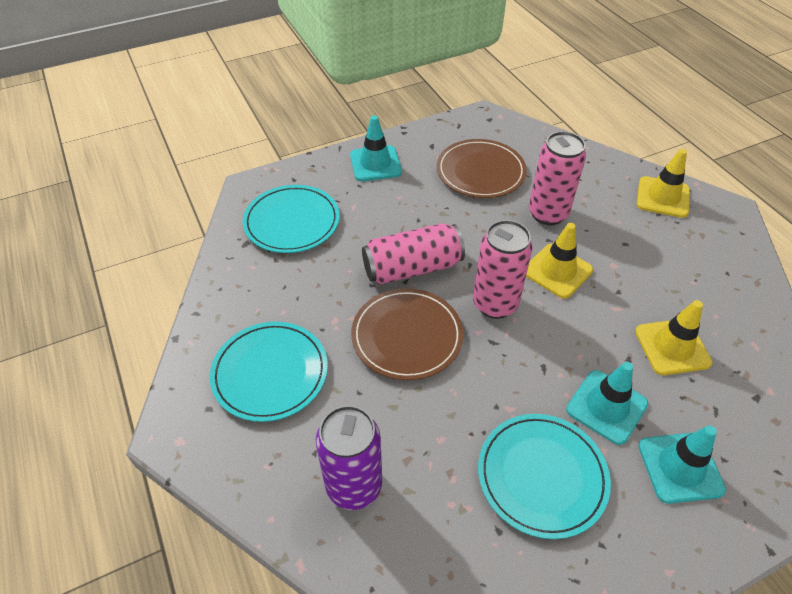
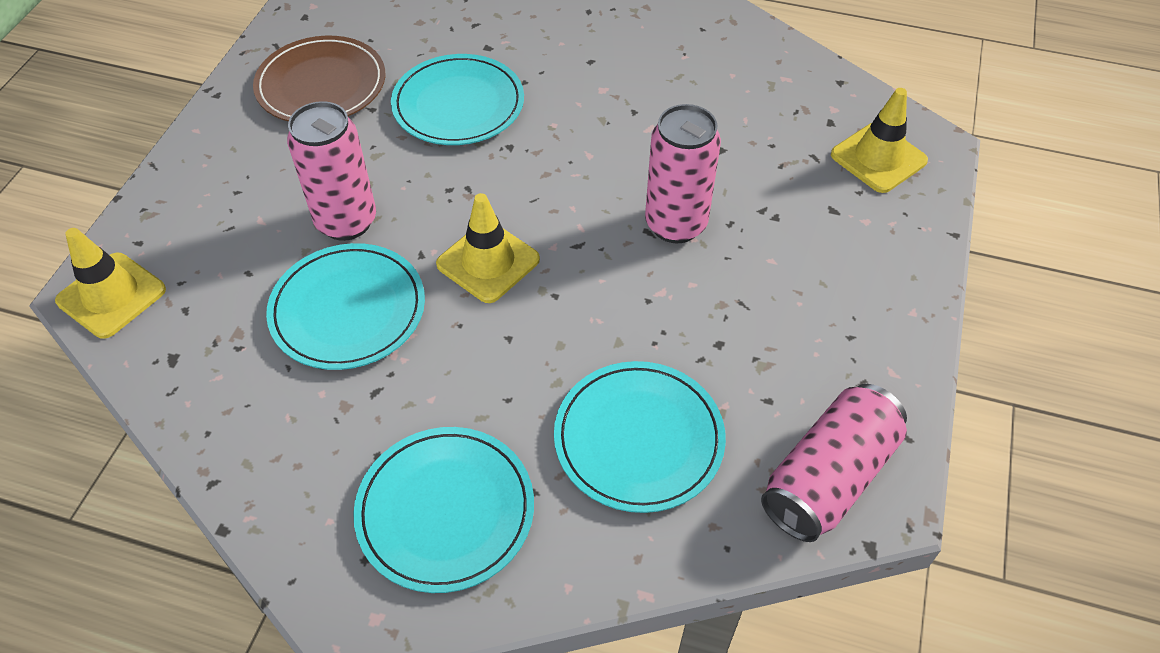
brown plate: 2 -> 1
purple can: 1 -> 0
turquoise plate: 3 -> 4
turquoise traffic cone: 3 -> 0

